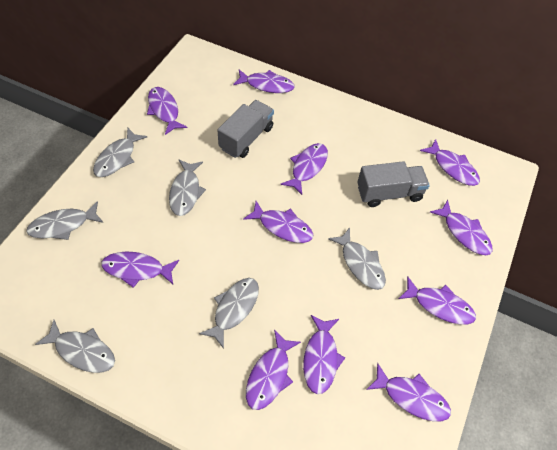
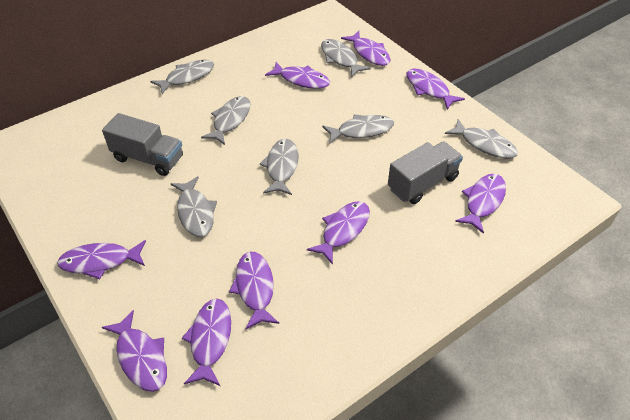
grey fish: 6 -> 7
purple fish: 11 -> 9

